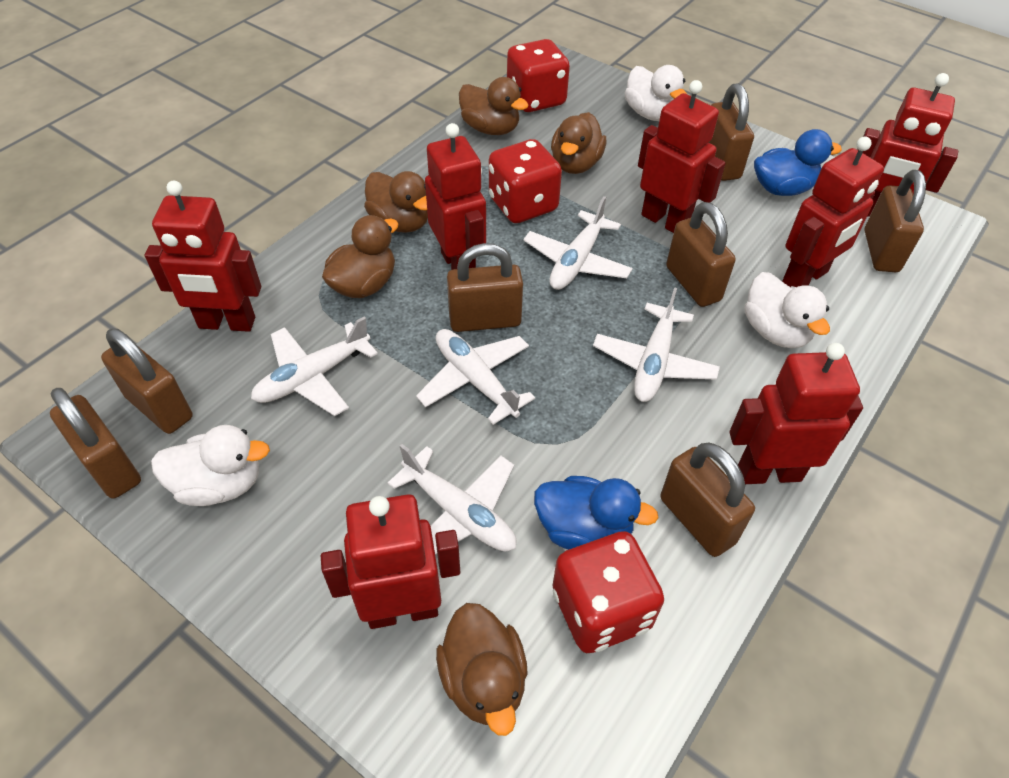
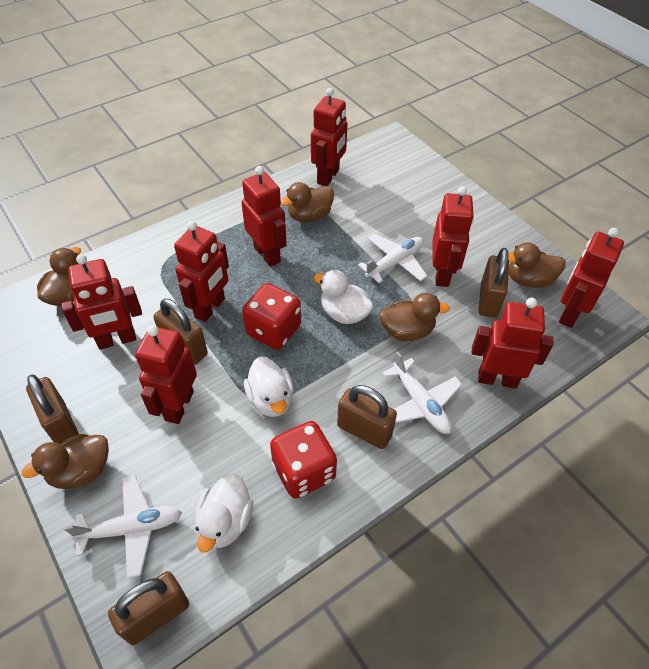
blue duck: 2 -> 0
brown padlock: 7 -> 5
red dice: 3 -> 2
red robot: 7 -> 8
white plane: 5 -> 3

